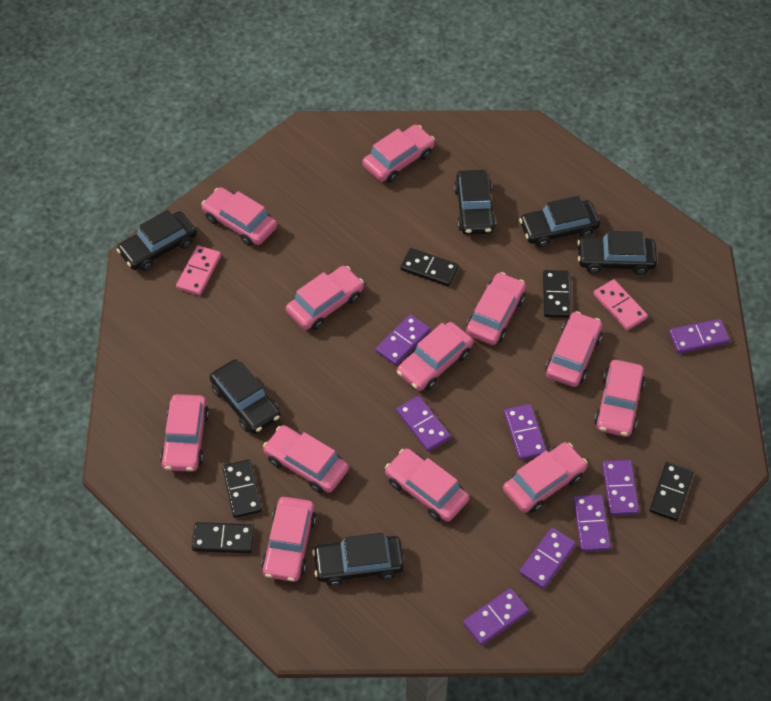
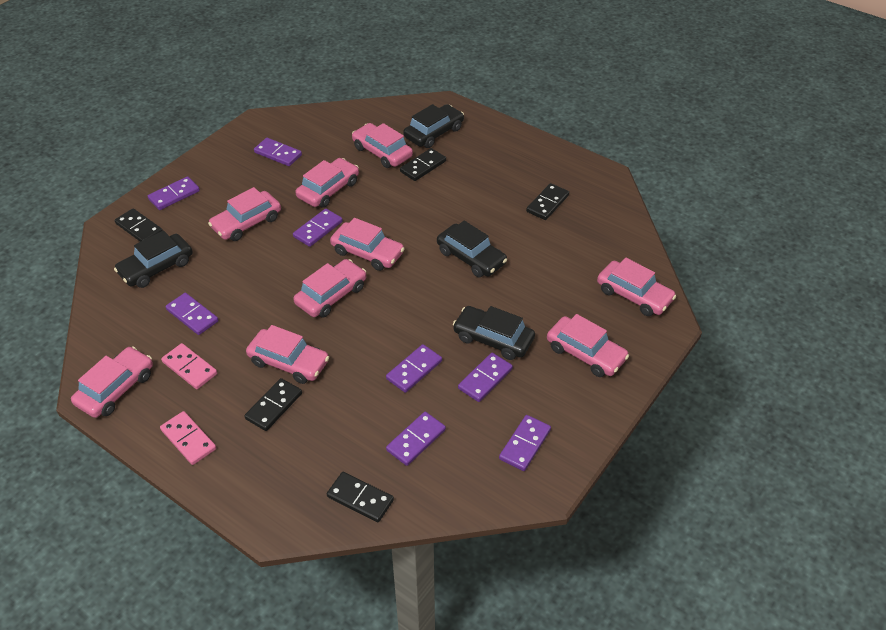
black car: 6 -> 4
pink car: 12 -> 9

